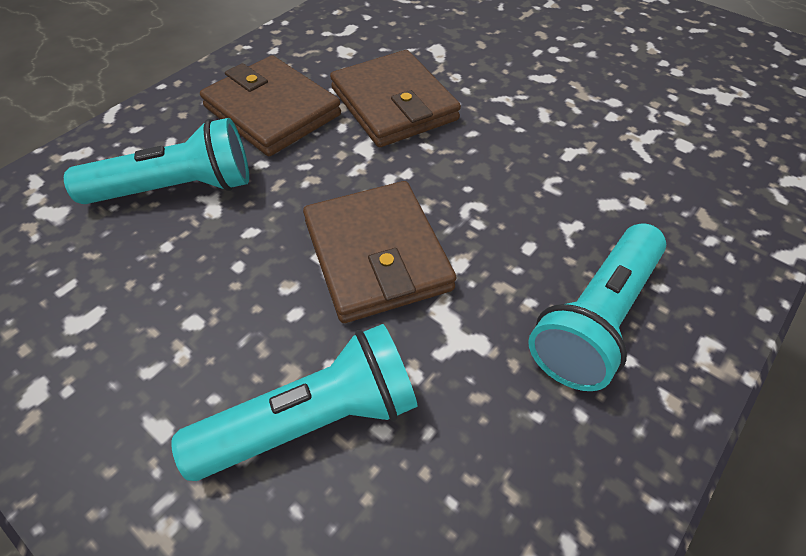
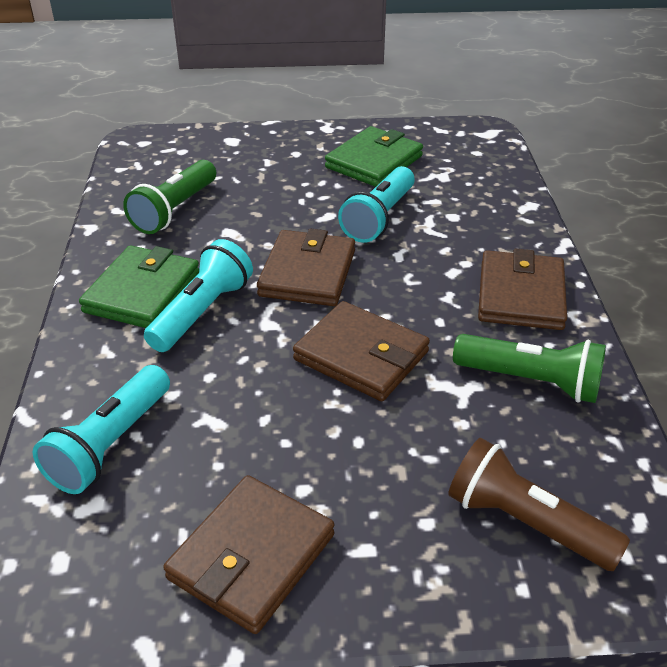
brown flashlight: 0 -> 1
brown wallet: 3 -> 4
green flashlight: 0 -> 2
green wallet: 0 -> 2

